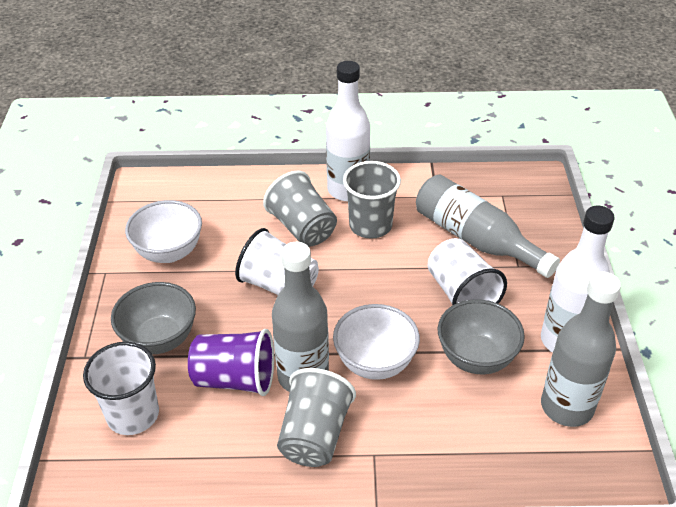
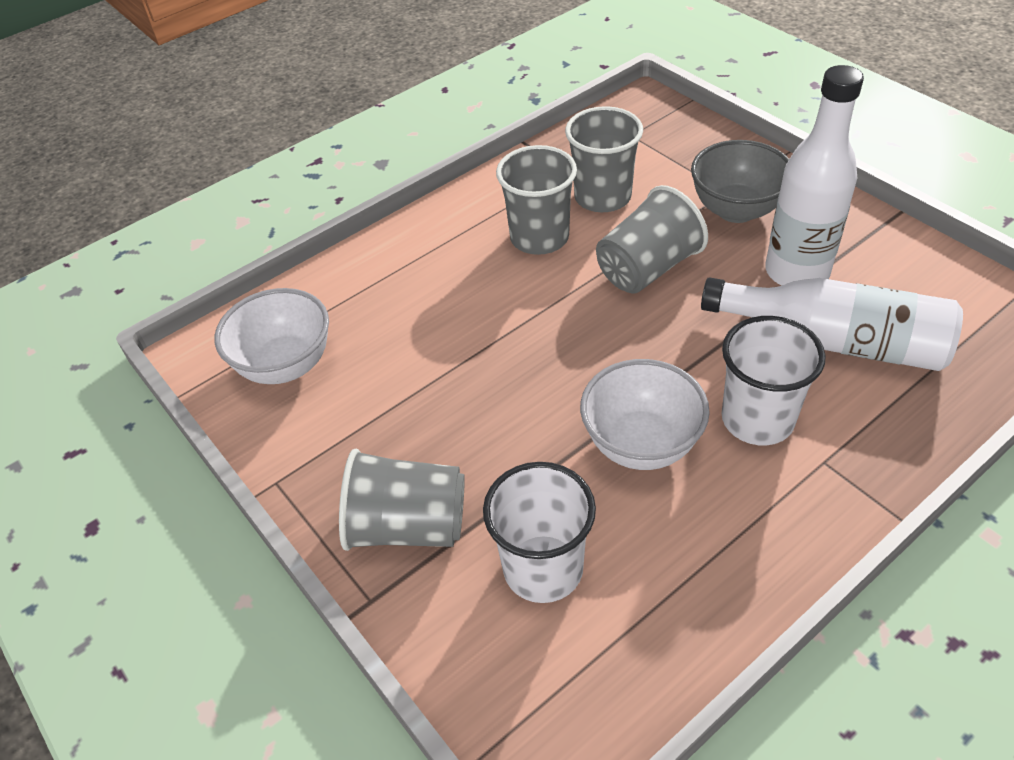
grey bottle: 3 -> 0
grey bowl: 2 -> 1
grey cup: 3 -> 4
purple cup: 1 -> 0
white cup: 3 -> 2

